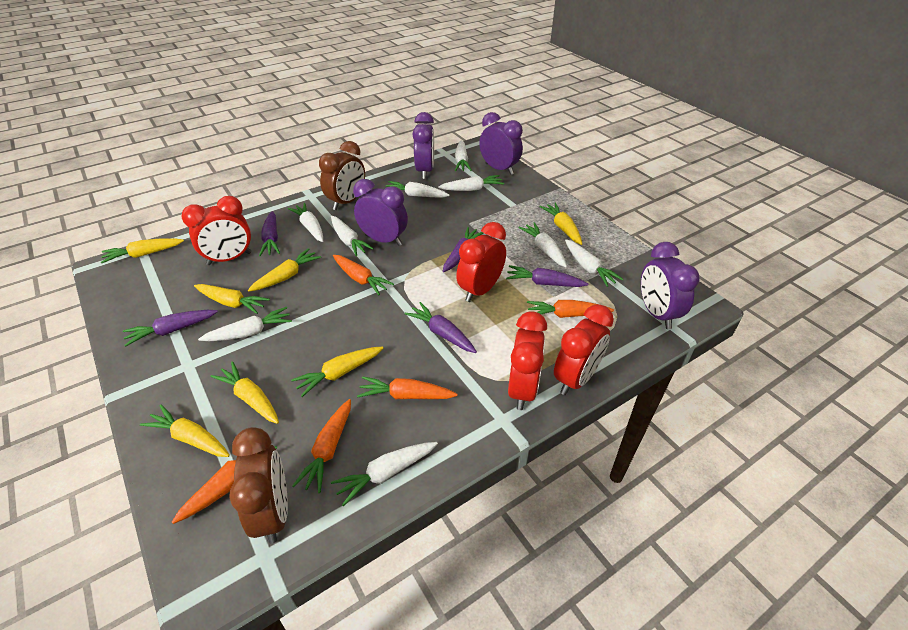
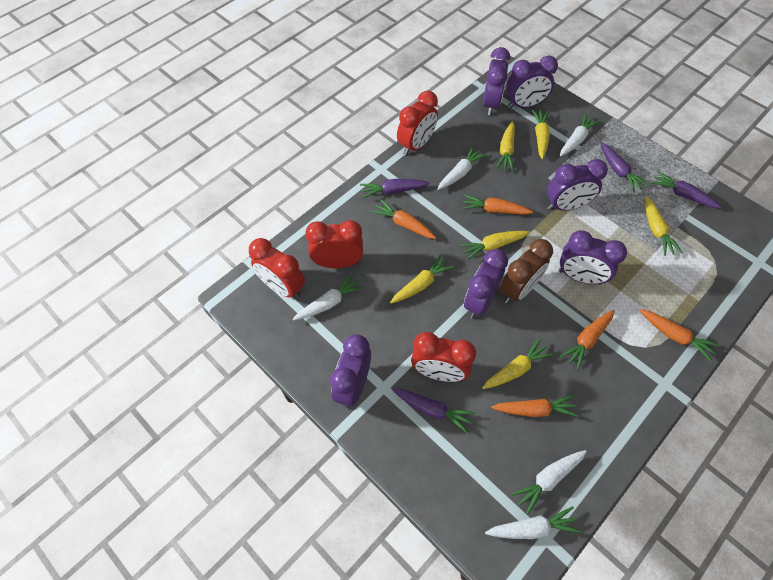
brown clock: 2 -> 1
purple carrot: 5 -> 4
purple clock: 4 -> 6
white carrot: 9 -> 5
yellow carrot: 7 -> 6

